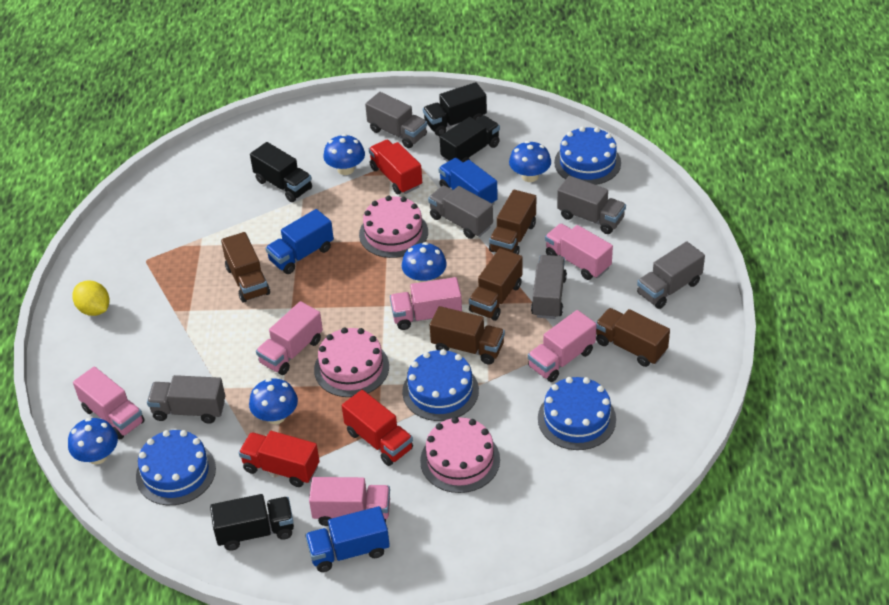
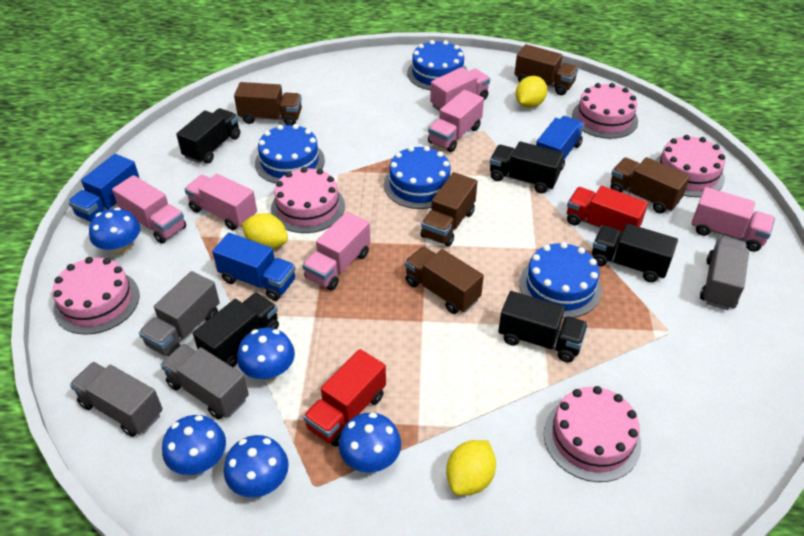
black truck: 4 -> 5
grey truck: 6 -> 4
pink cake: 3 -> 5
red truck: 3 -> 2
yellow lemon: 1 -> 3

